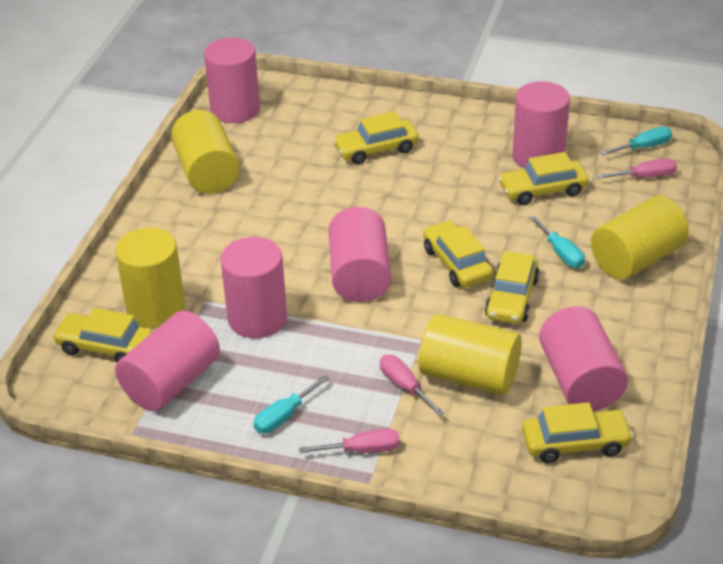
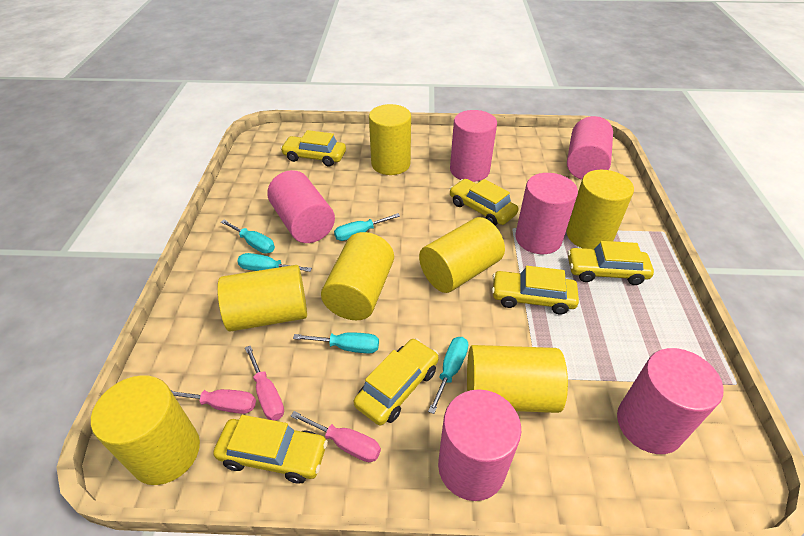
turquoise screwdriver: 3 -> 5
yellow cylinder: 4 -> 7

